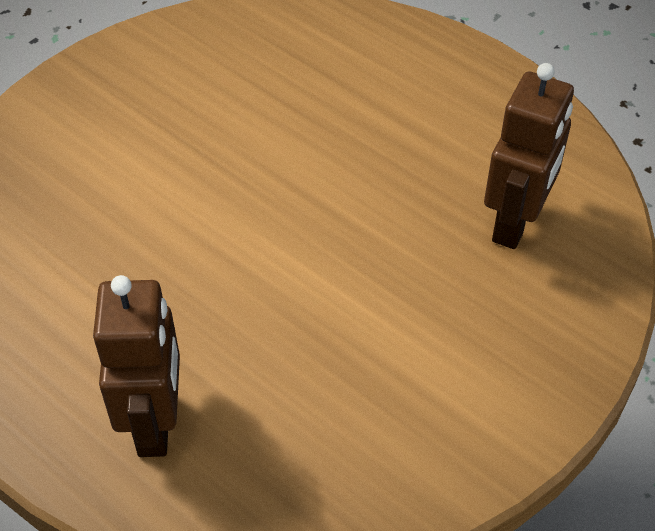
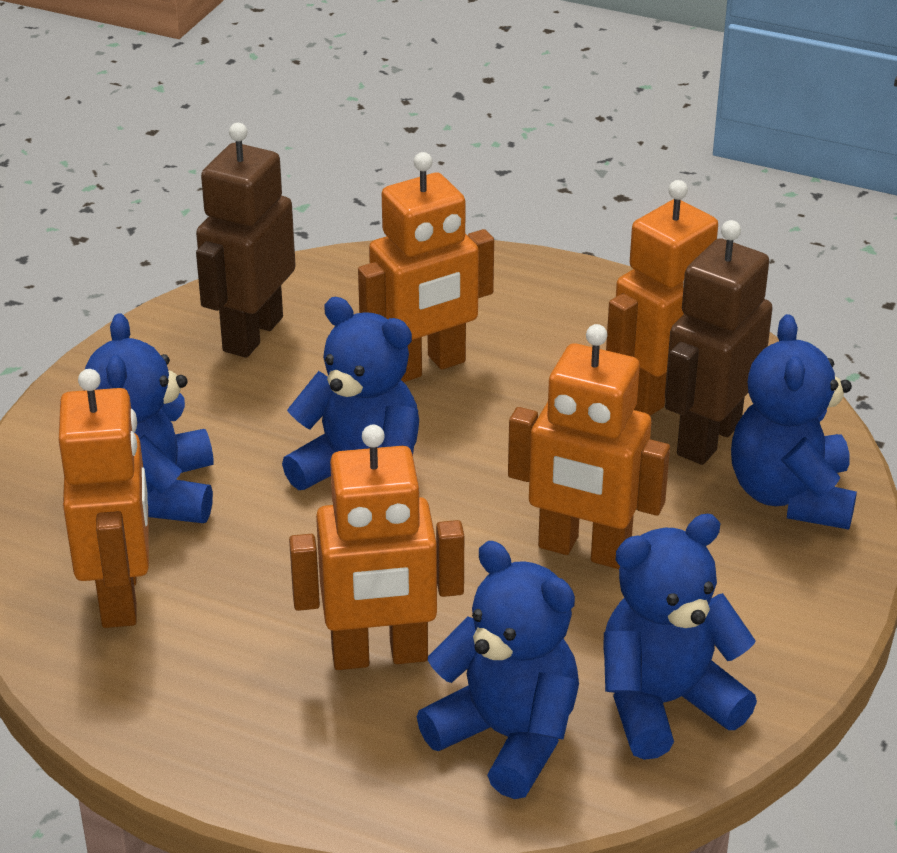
blue teddy bear: 0 -> 5
orange robot: 0 -> 5

